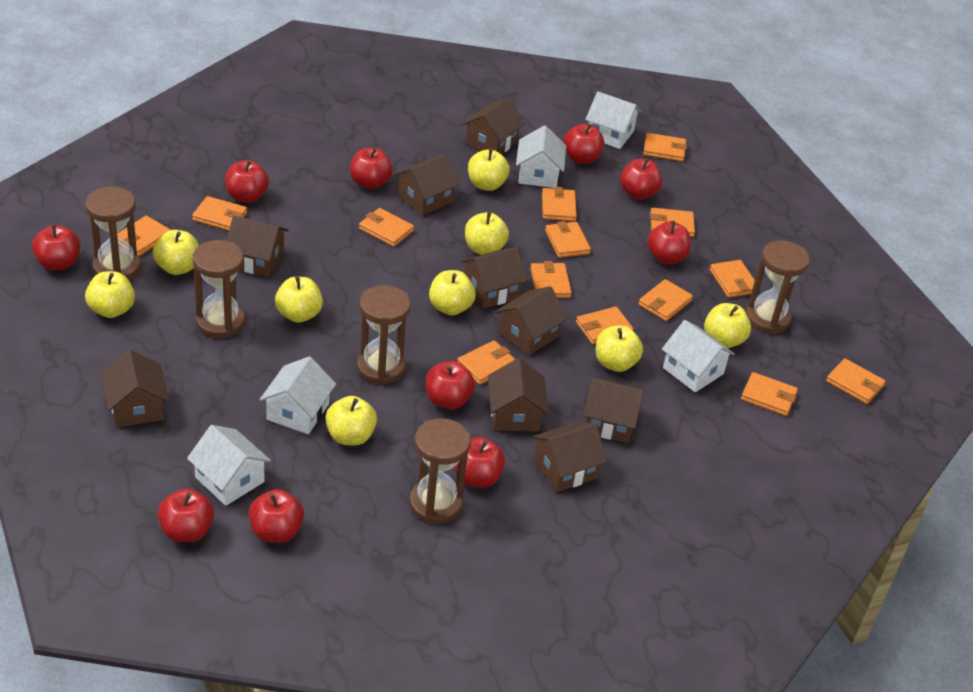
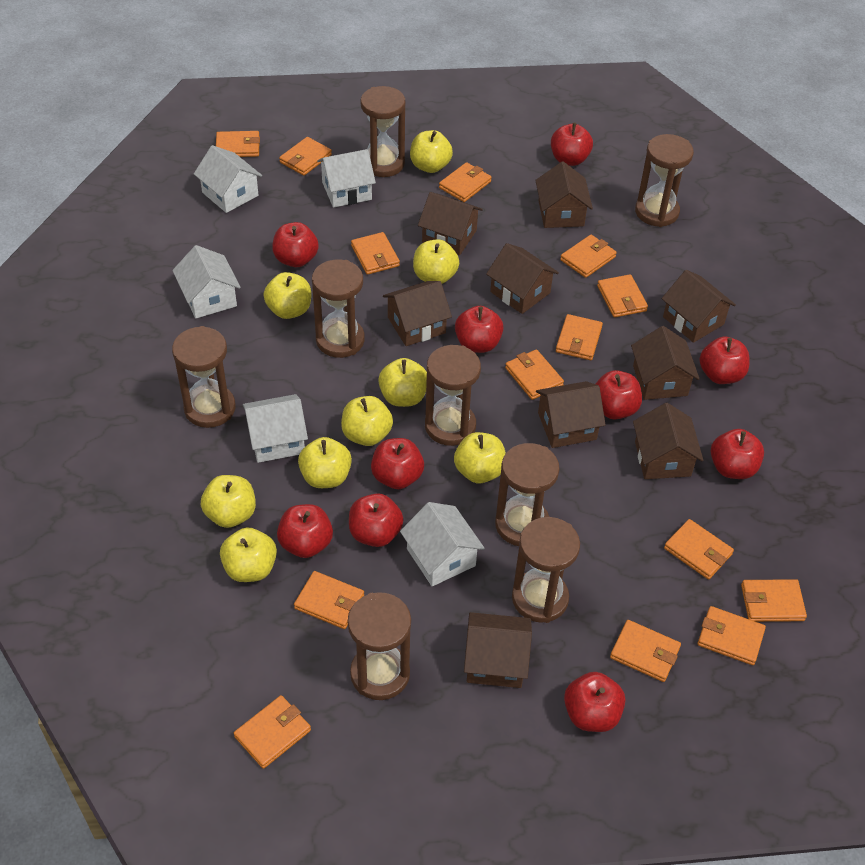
brown hourglass: 5 -> 8

